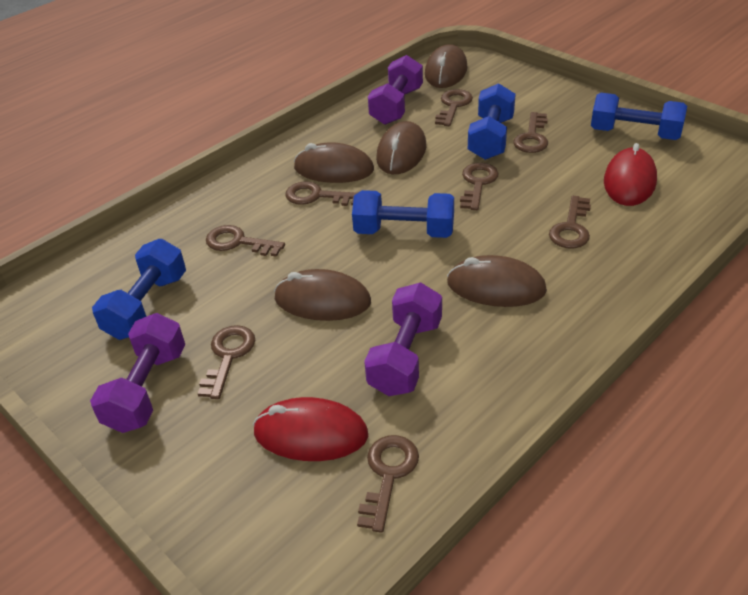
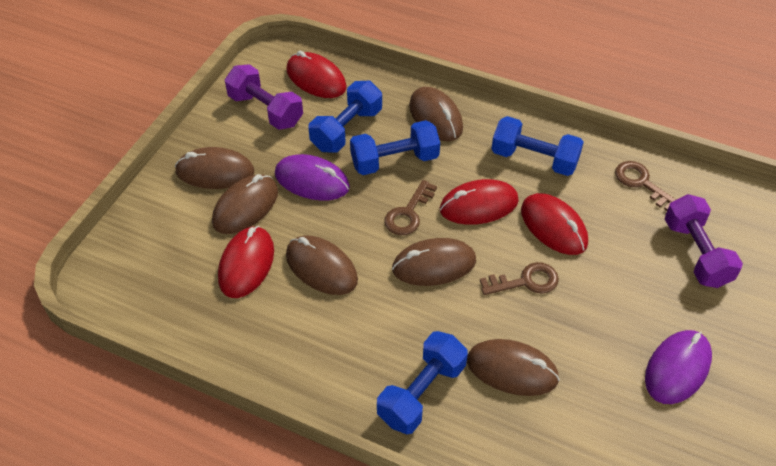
brown key: 8 -> 3
brown mouse: 5 -> 6
purple dumbbell: 3 -> 2
purple mouse: 0 -> 2
red mouse: 2 -> 4

